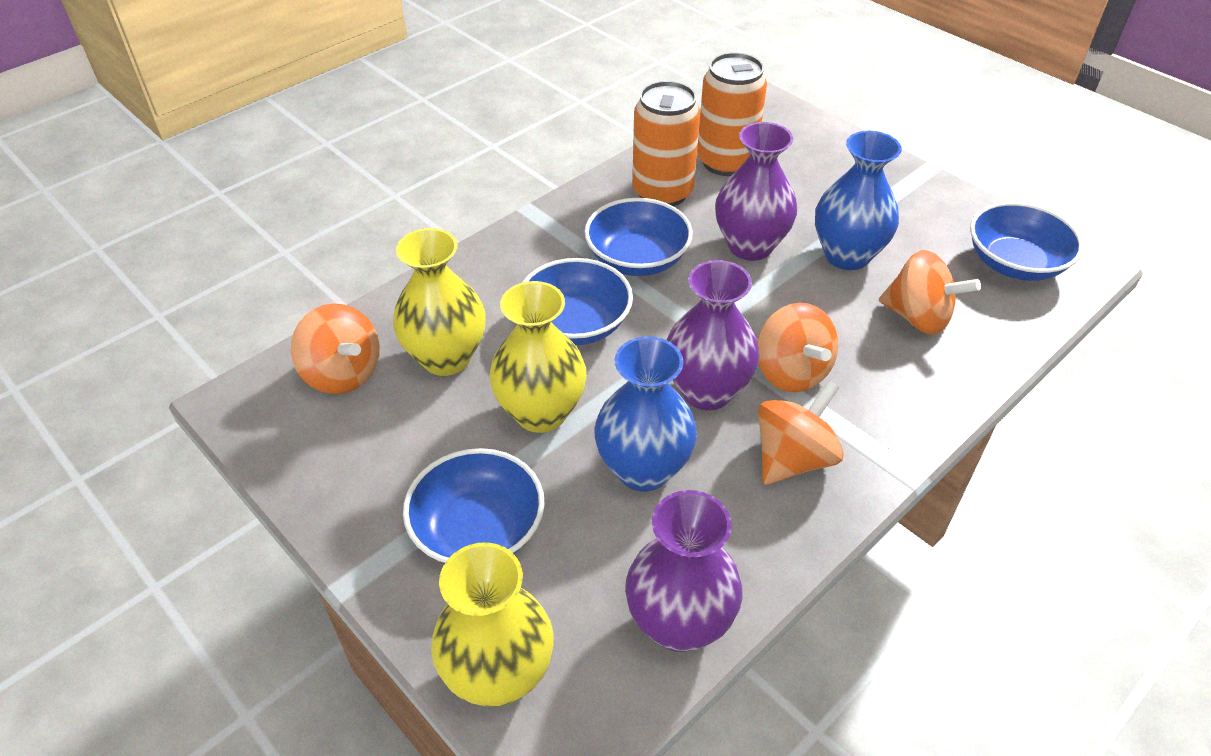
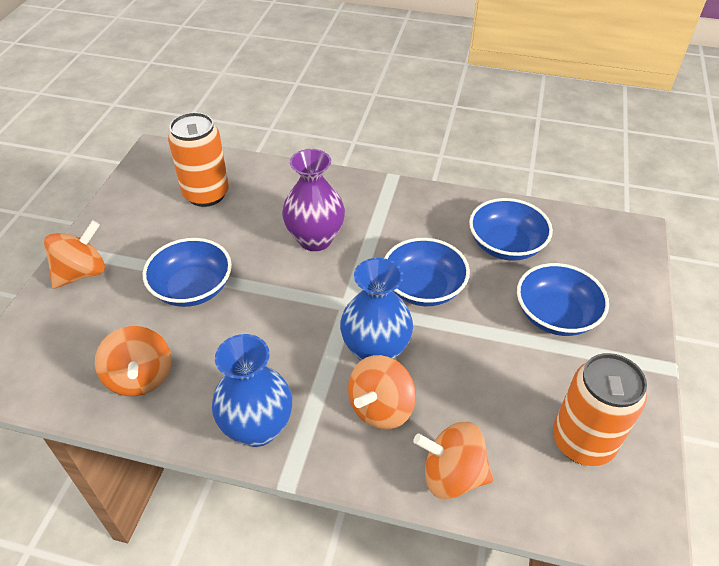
purple vase: 3 -> 1
yellow vase: 3 -> 0

